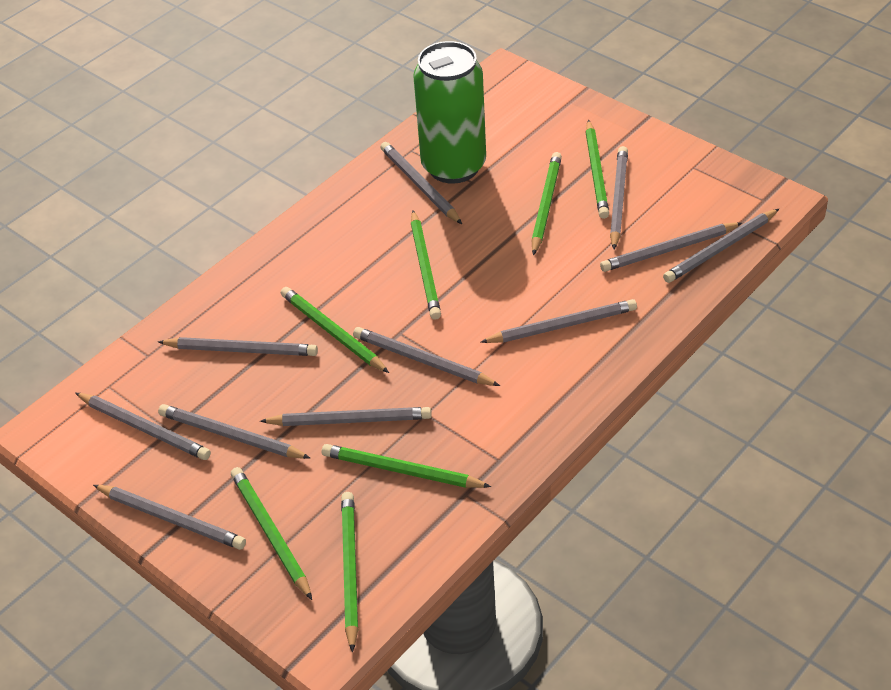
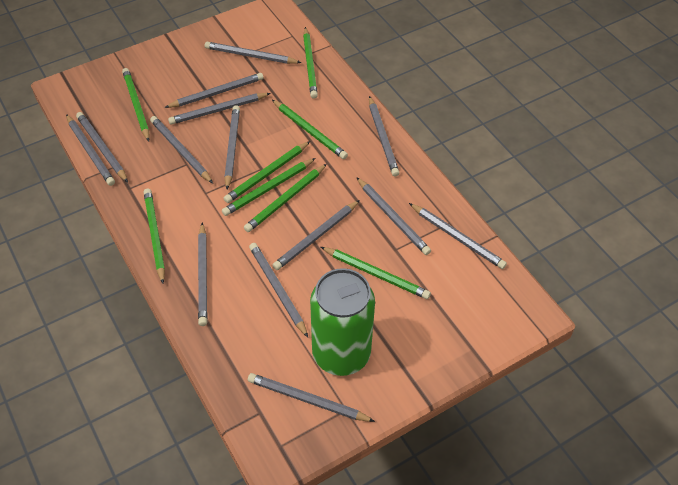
green pencil: 7 -> 8
grey pencil: 11 -> 14

